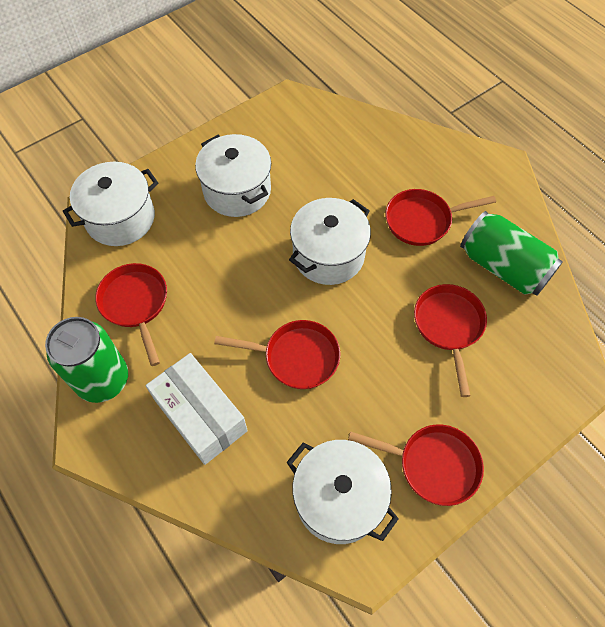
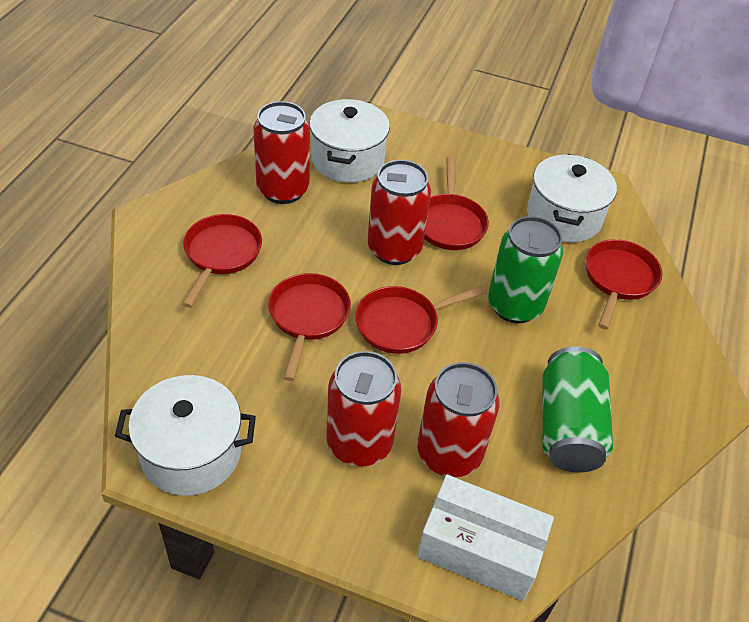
red can: 0 -> 4
white pot: 4 -> 3

